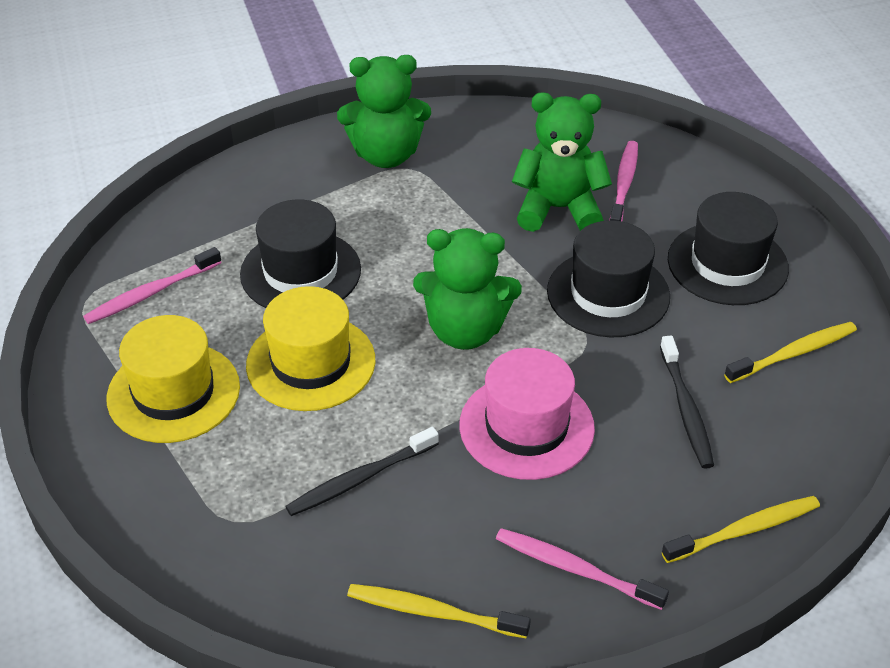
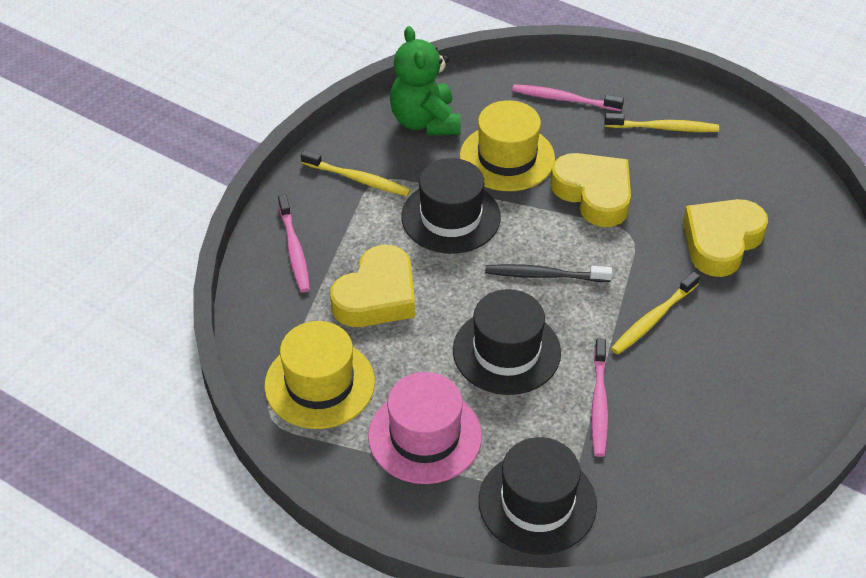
black toothbrush: 2 -> 1
green teddy bear: 3 -> 1
yellow heart: 0 -> 3

